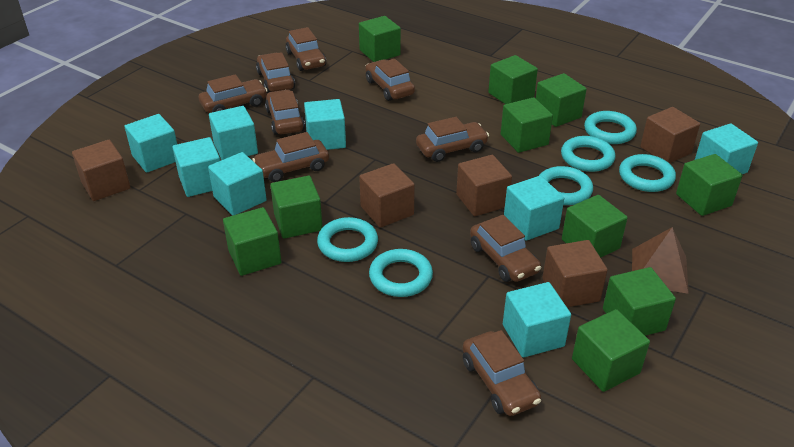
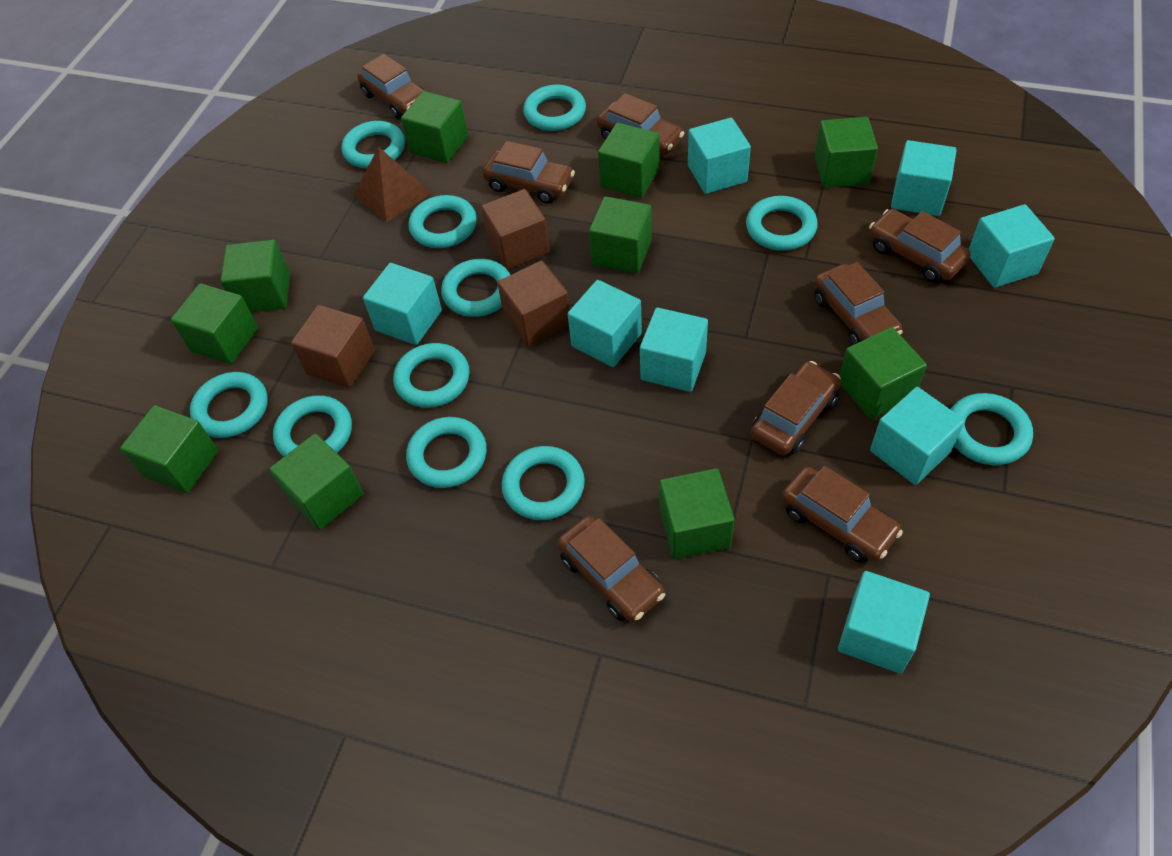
brown car: 9 -> 8
brown cube: 5 -> 3
turquoise ring: 6 -> 11

